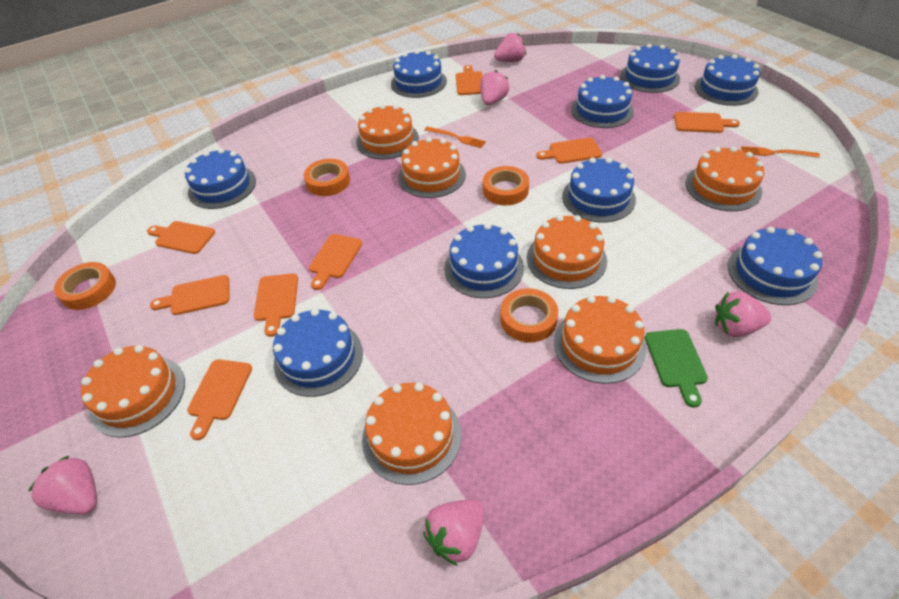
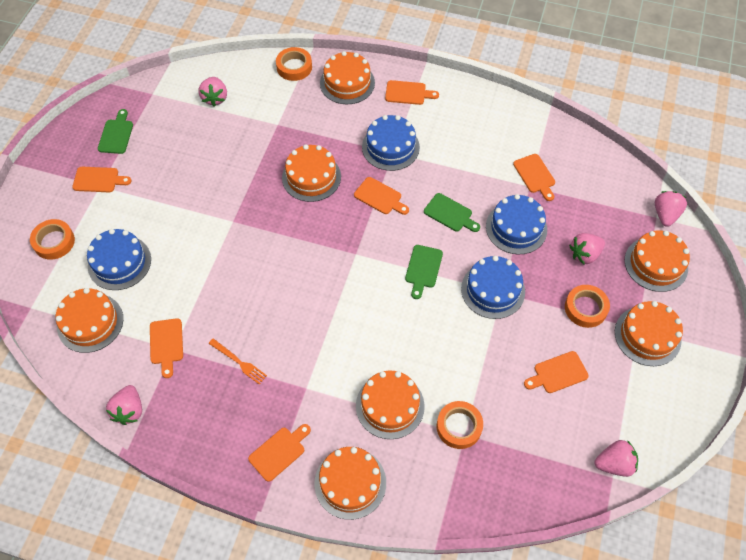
blue cake: 9 -> 4
green cutting board: 1 -> 3
orange cutting board: 8 -> 7
orange fork: 2 -> 1

